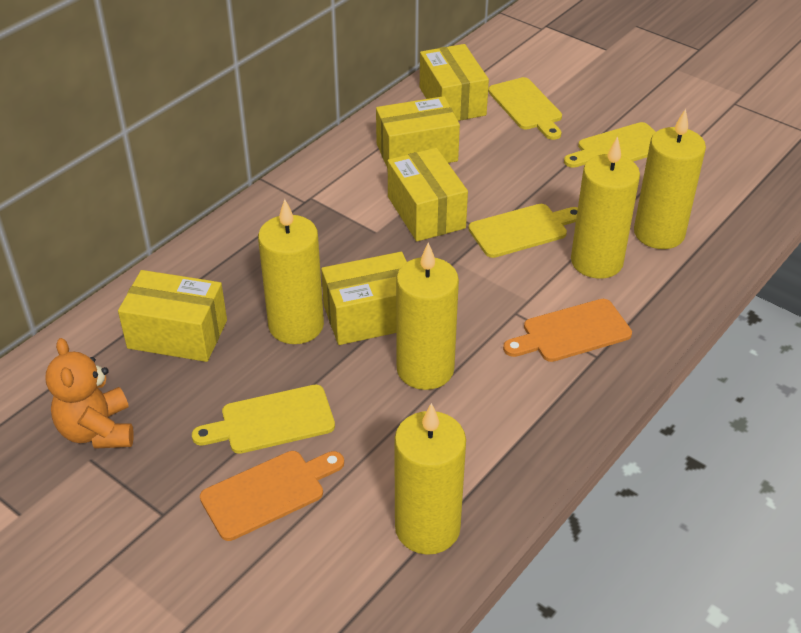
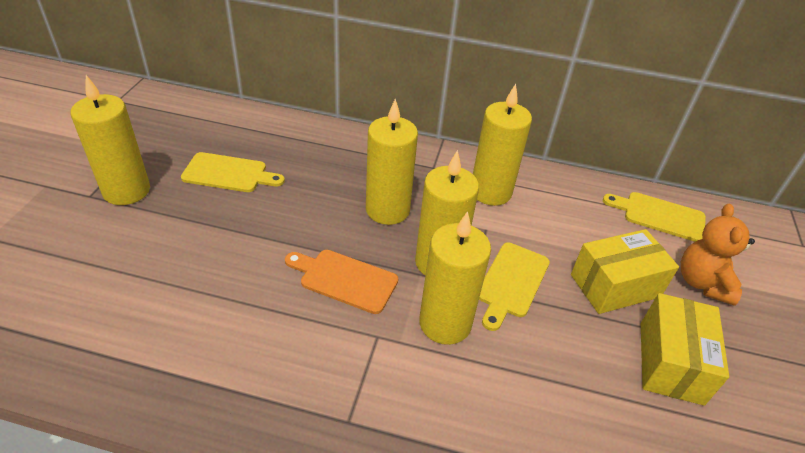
orange cutting board: 2 -> 1
yellow box: 5 -> 2
yellow cutting board: 4 -> 3

